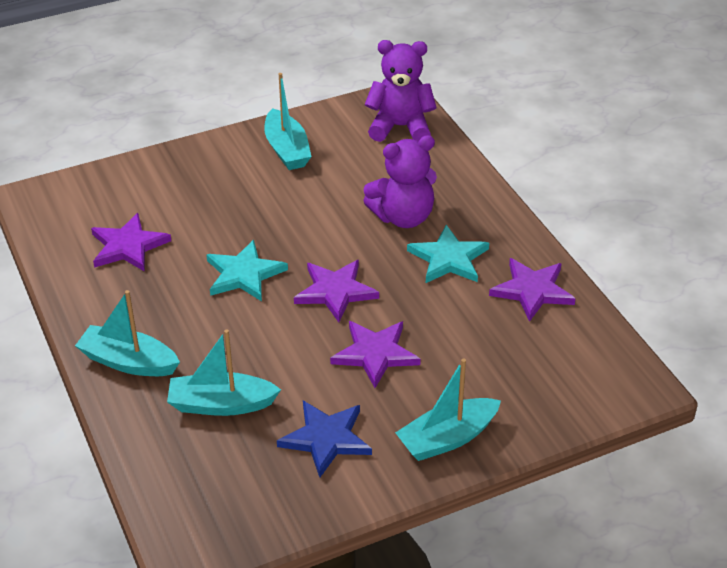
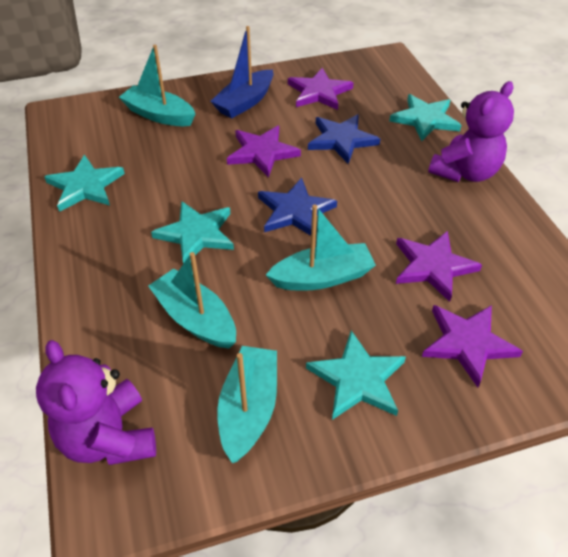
blue boat: 0 -> 1
blue star: 1 -> 2
turquoise star: 2 -> 4

